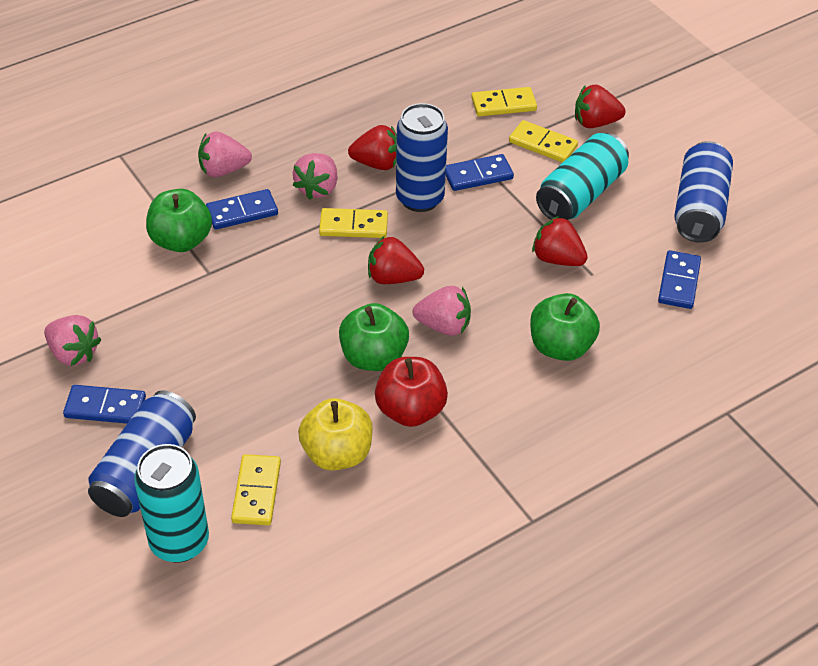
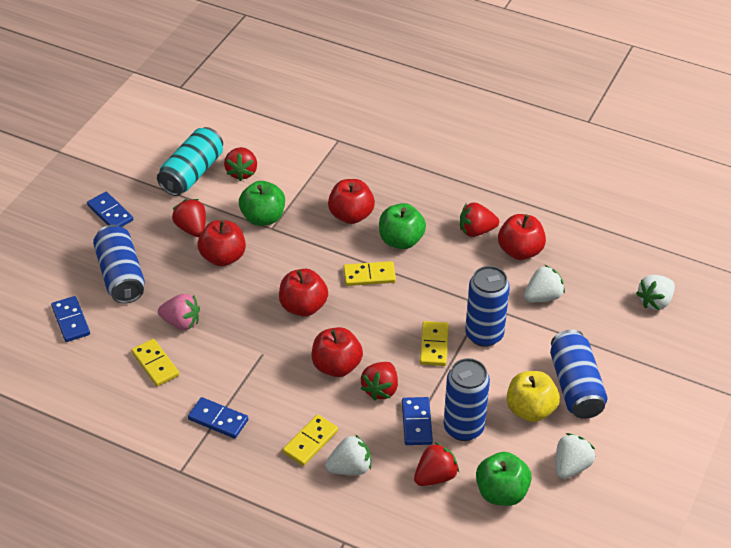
blue can: 3 -> 4
pink strawberry: 4 -> 1
red apple: 1 -> 5
red strawberry: 4 -> 5
turquoise can: 2 -> 1
white strawberry: 0 -> 4

